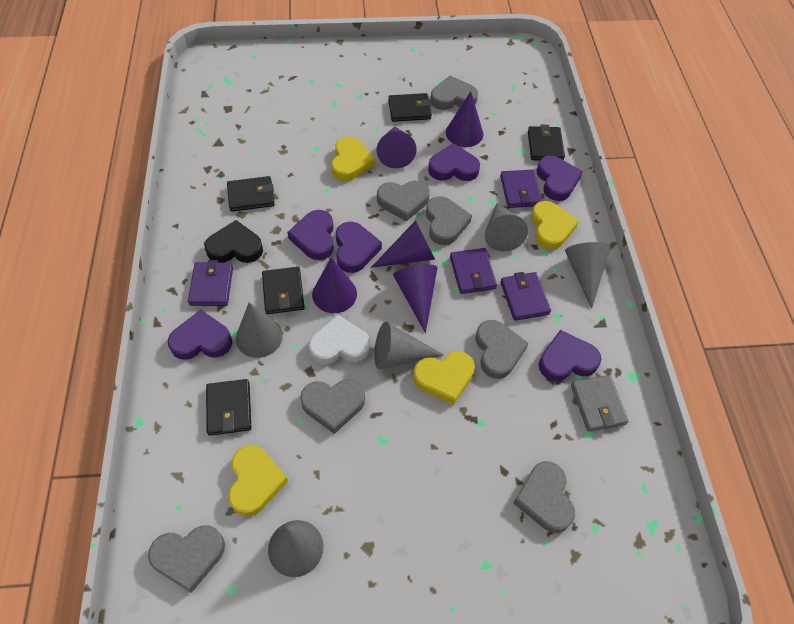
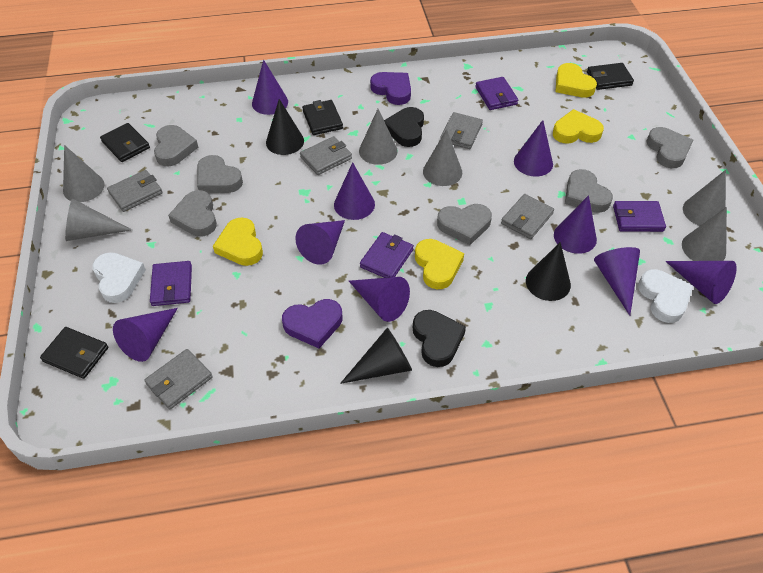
black cone: 0 -> 3
black heart: 1 -> 2
black wallet: 5 -> 4
grey cone: 5 -> 6
grey heart: 7 -> 6
grey wallet: 1 -> 5
purple cone: 5 -> 9
purple heart: 6 -> 2
white heart: 1 -> 2

